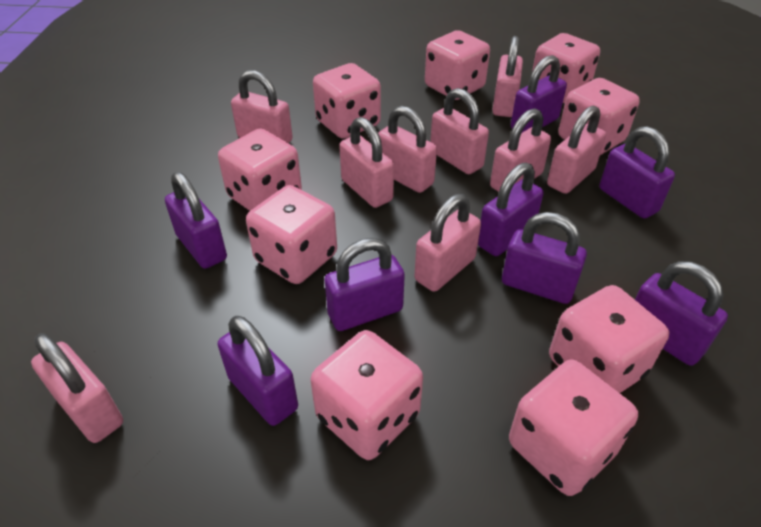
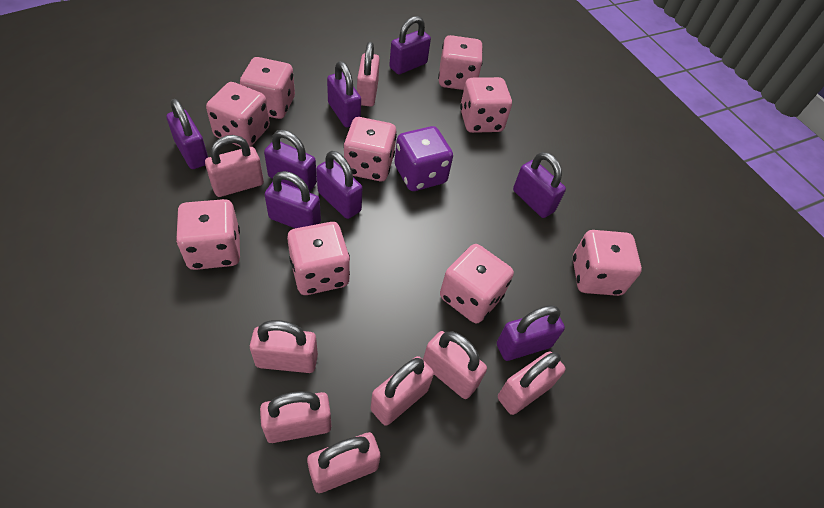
pink padlock: 9 -> 8
purple dice: 0 -> 1

